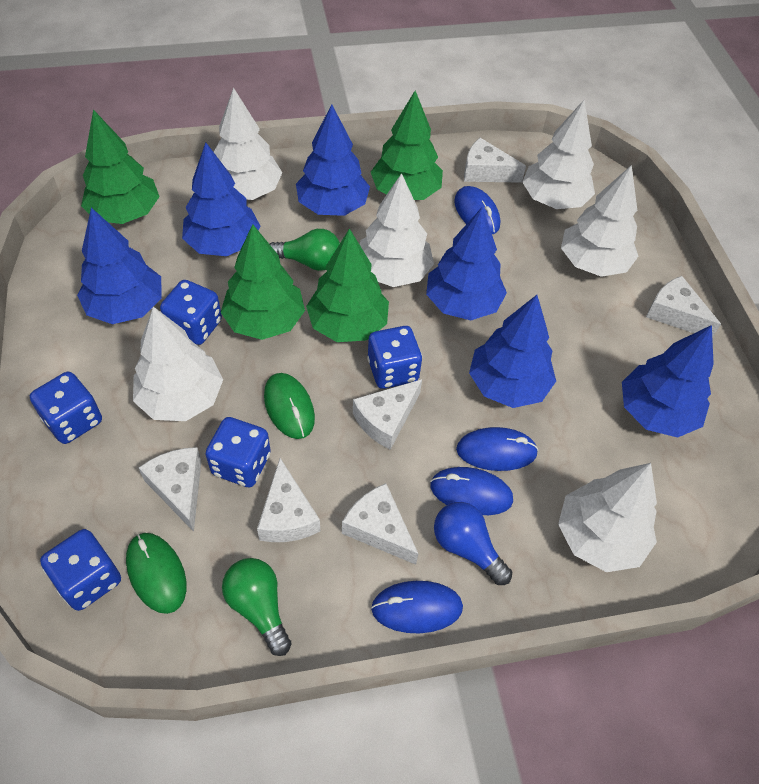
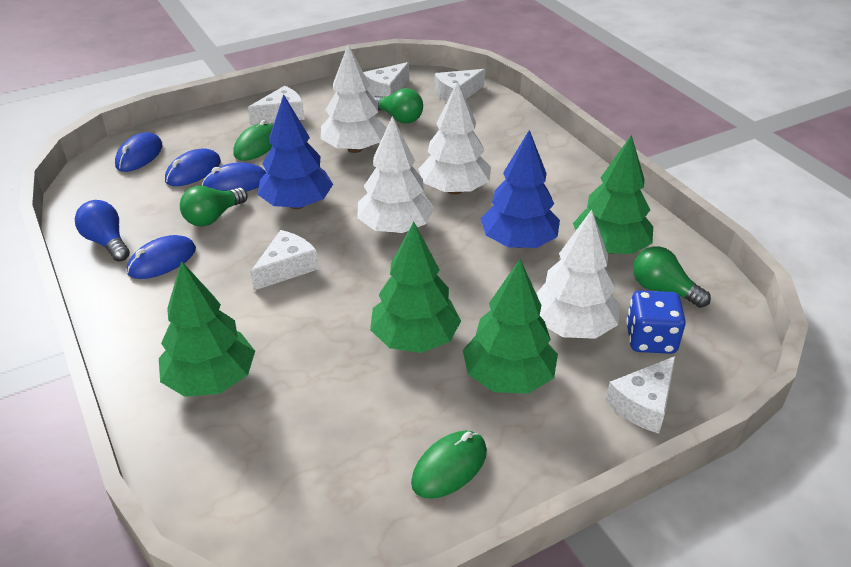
blue dice: 5 -> 1
blue tree: 6 -> 2
green light bulb: 2 -> 3
white cheese: 6 -> 5
white tree: 6 -> 4

